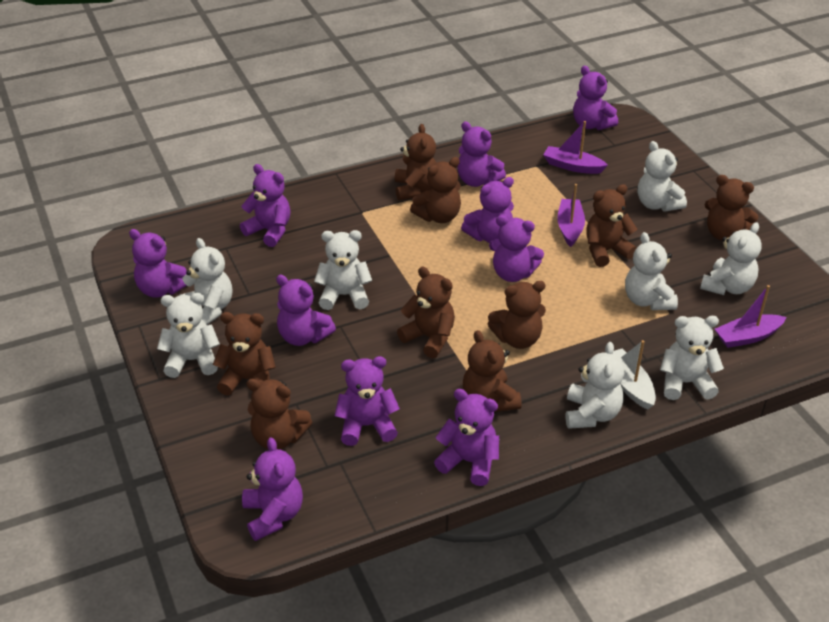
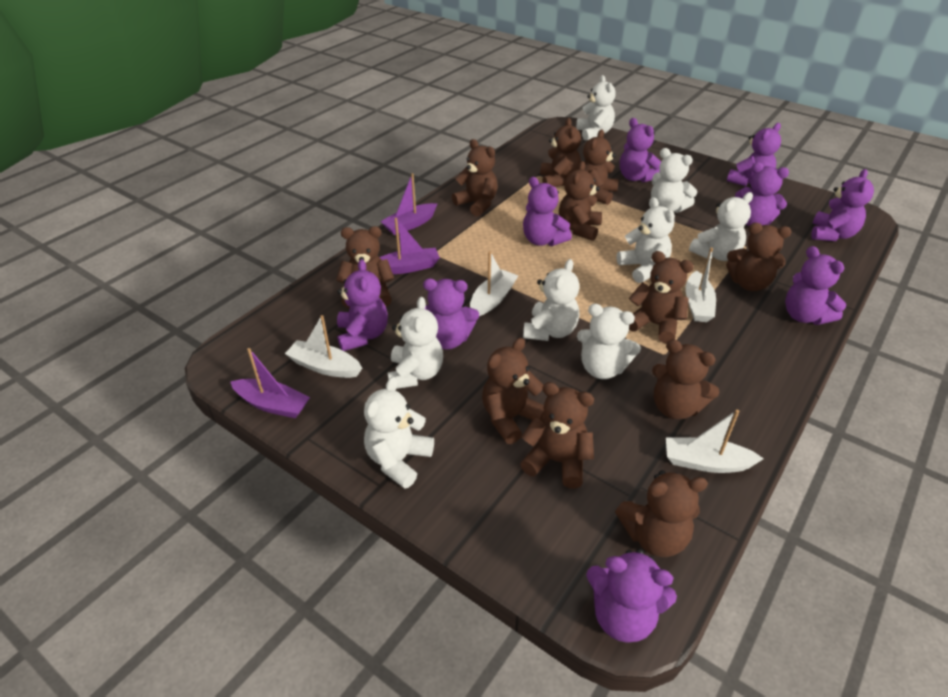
brown teddy bear: 9 -> 11
purple teddy bear: 10 -> 9
white boat: 1 -> 4

